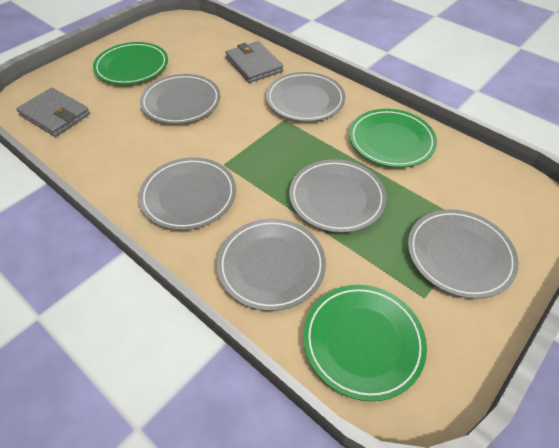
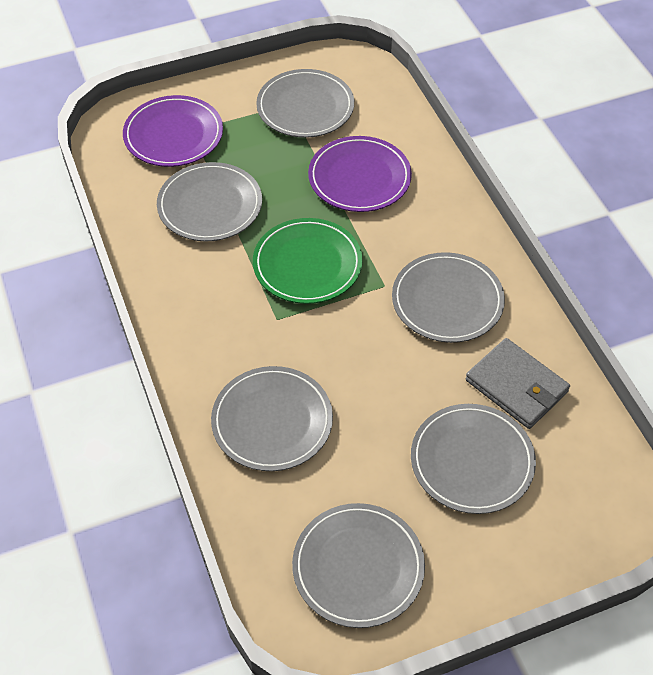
green plate: 3 -> 1
grey wallet: 2 -> 1
purple plate: 0 -> 2

